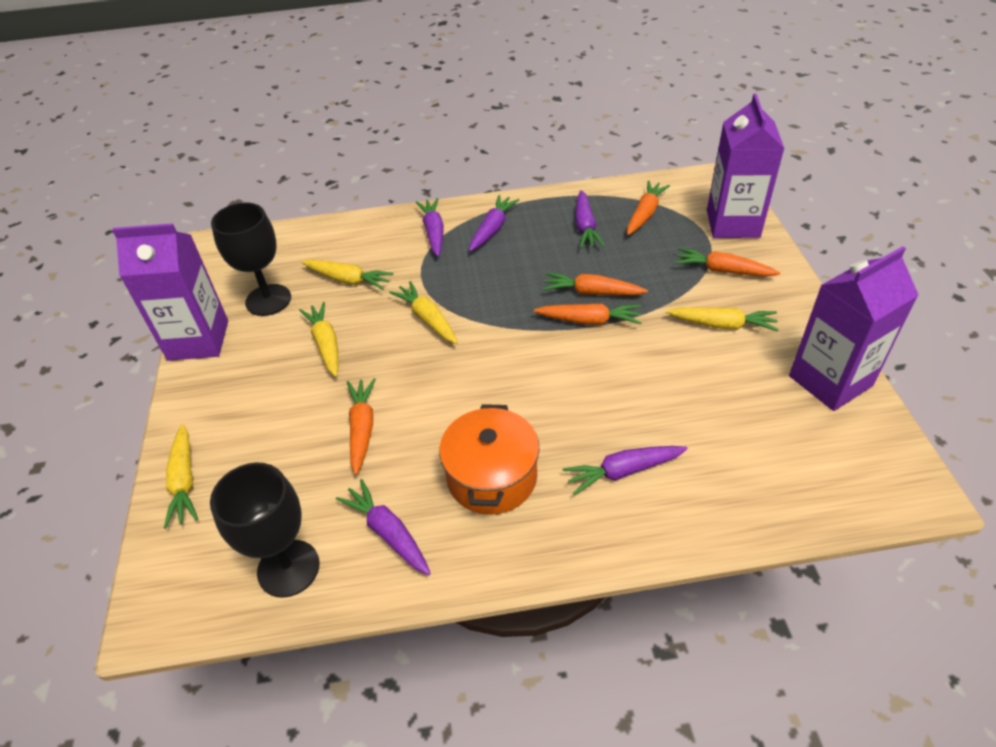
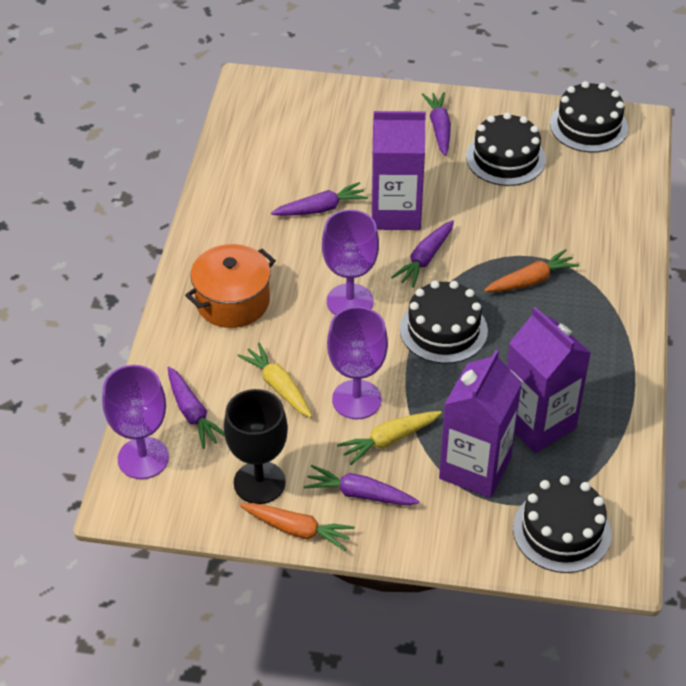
black cake: 0 -> 4
black goblet: 2 -> 1
orange carrot: 5 -> 2
purple goblet: 0 -> 3
yellow carrot: 5 -> 2

